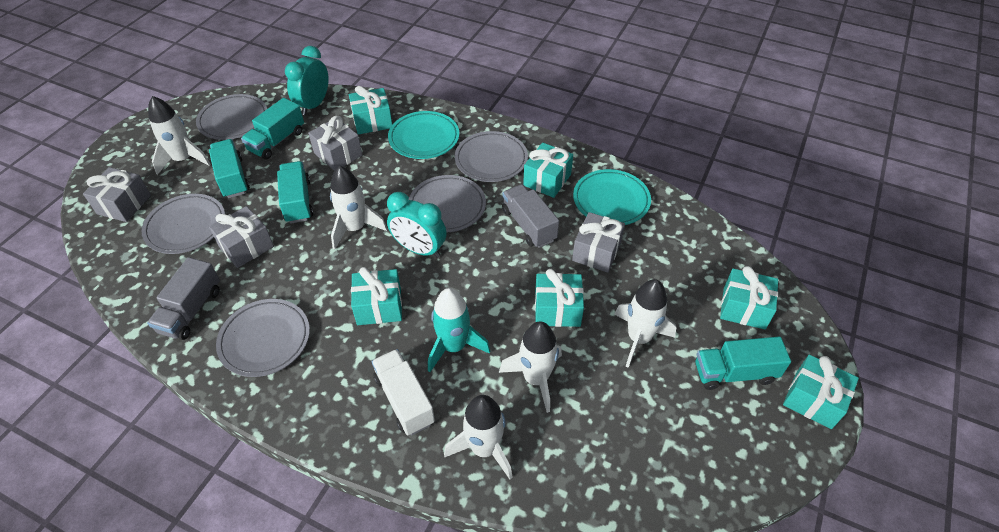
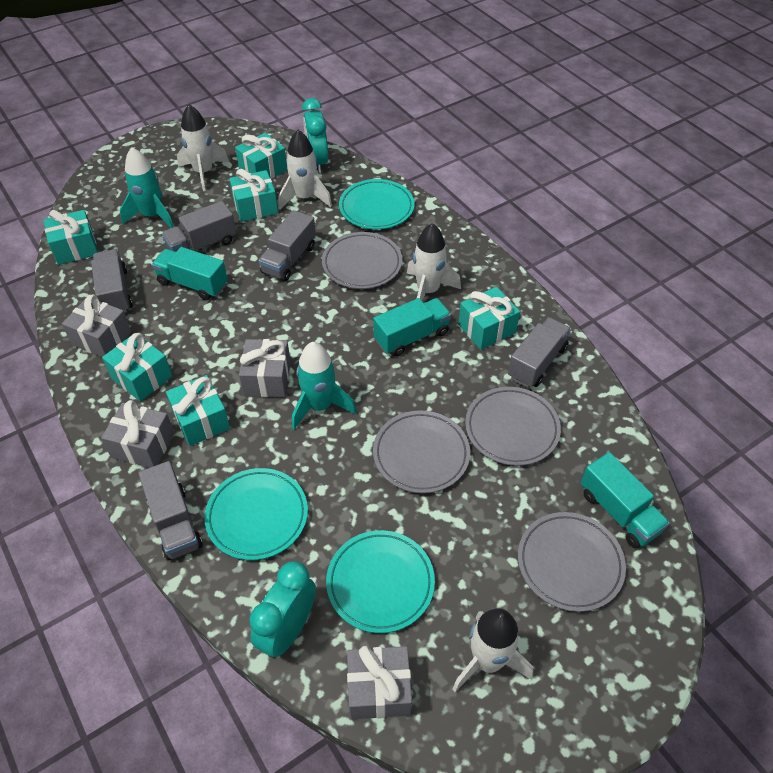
grey plate: 5 -> 4
grey truck: 2 -> 5
turquoise plate: 2 -> 3
turquoise rocket: 1 -> 2
turquoise truck: 4 -> 3
white rocket: 5 -> 4
white truck: 1 -> 0

